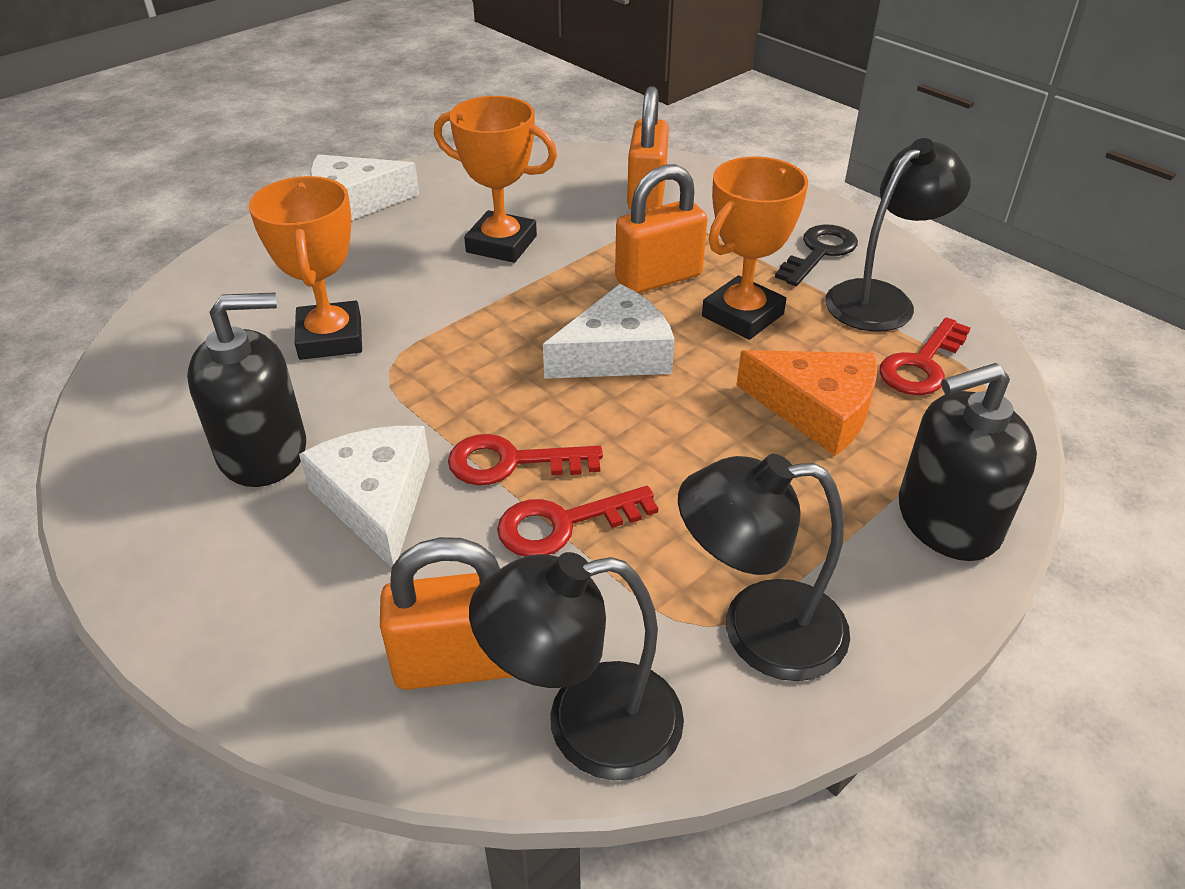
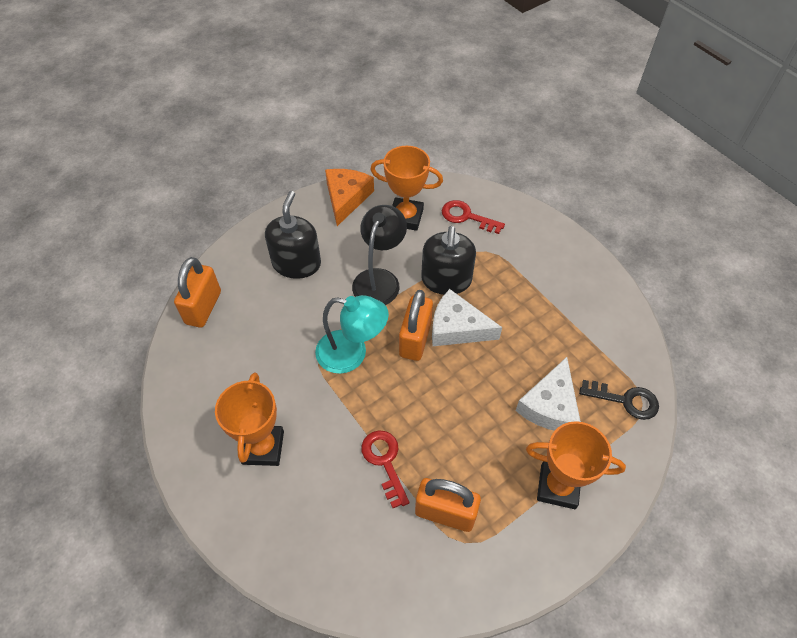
black lamp: 3 -> 1
red key: 3 -> 2
turquoise lamp: 0 -> 1
white cheese: 3 -> 2

